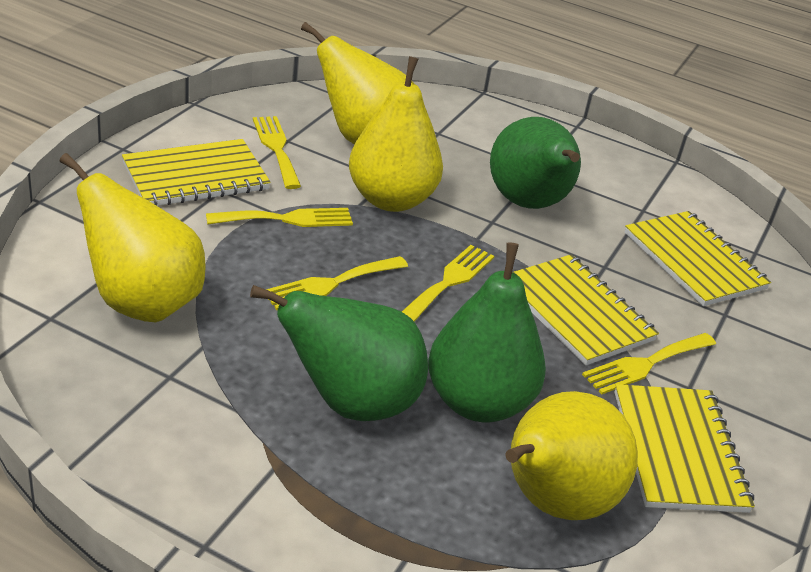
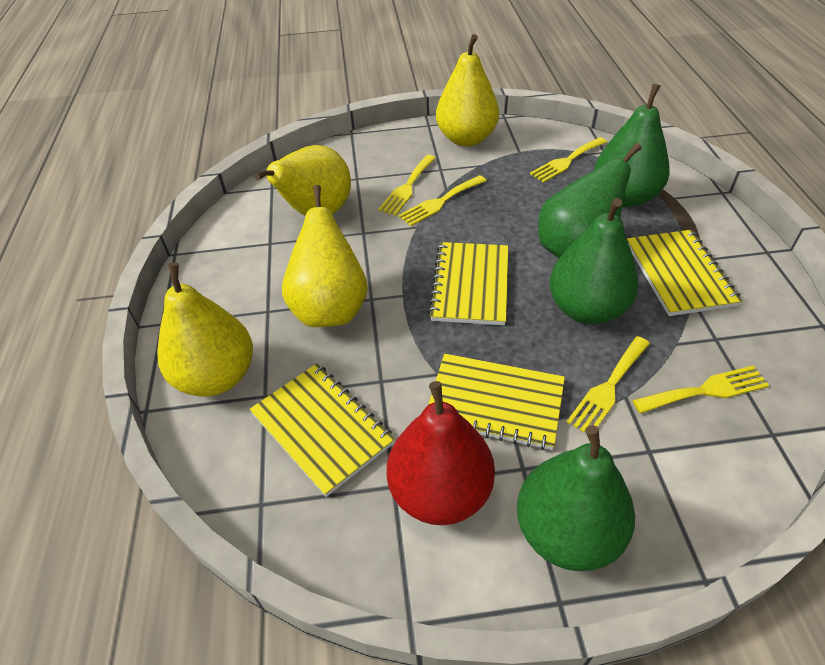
green pear: 3 -> 4
red pear: 0 -> 1

